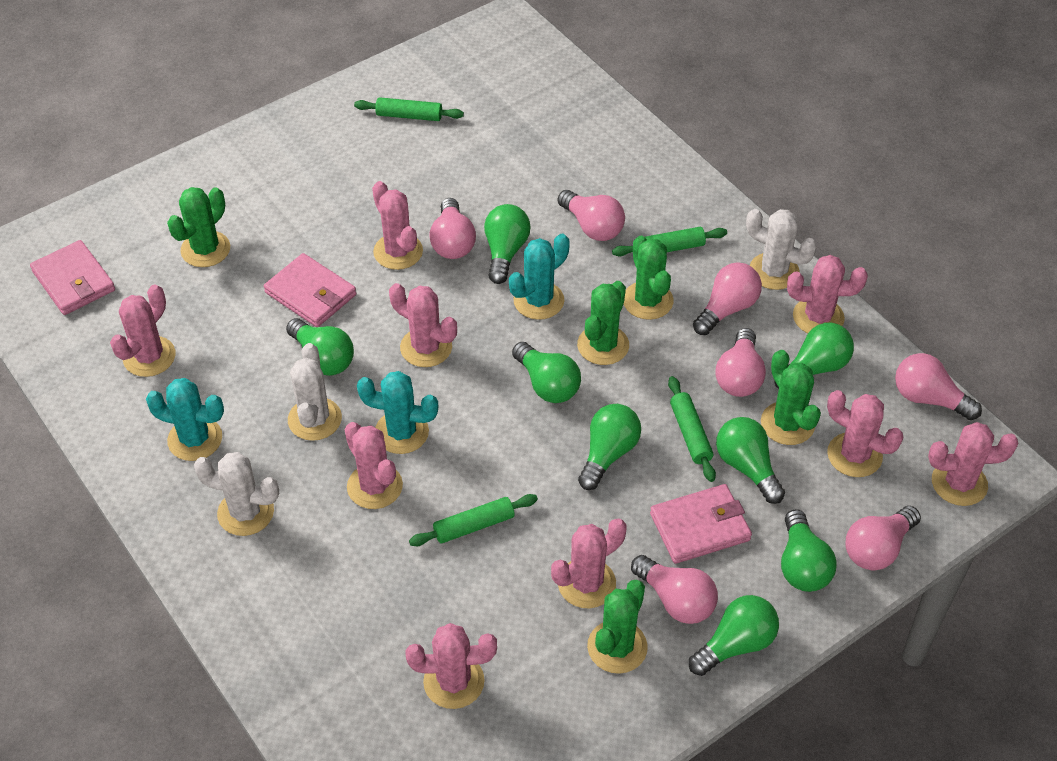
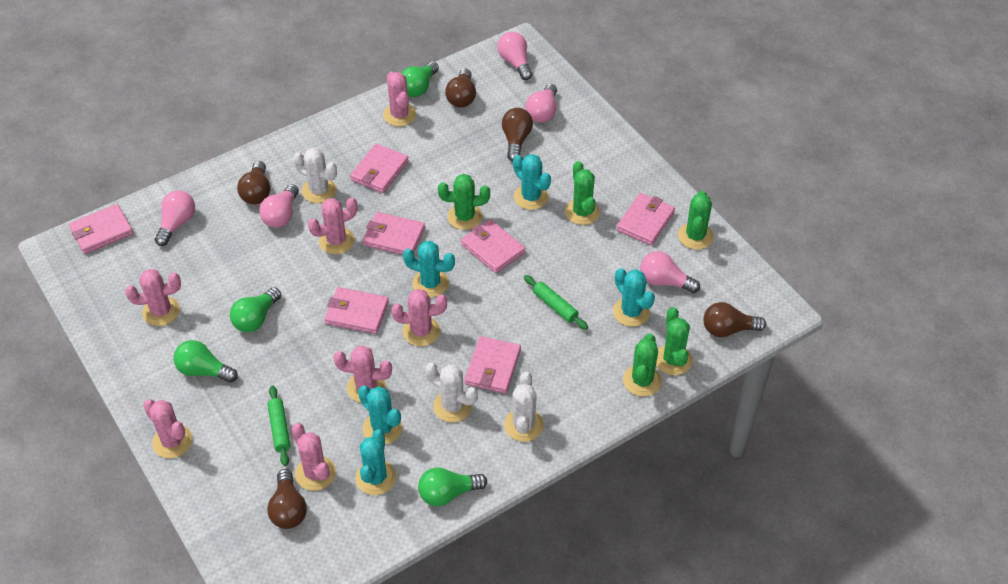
brown light bulb: 0 -> 5
green light bulb: 8 -> 4
green rolling pin: 4 -> 2
pink cactus: 9 -> 7
pink light bulb: 7 -> 5
pink wallet: 3 -> 7
turquoise cactus: 3 -> 5

